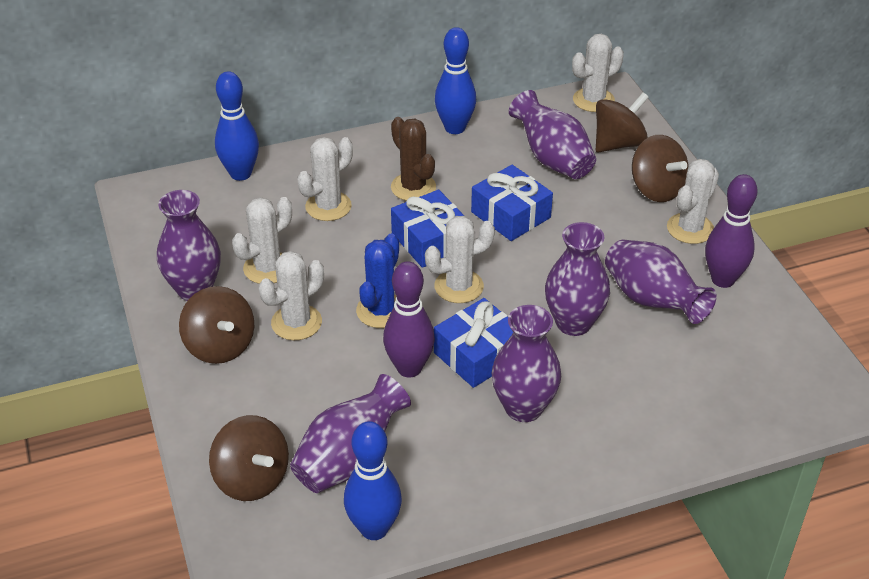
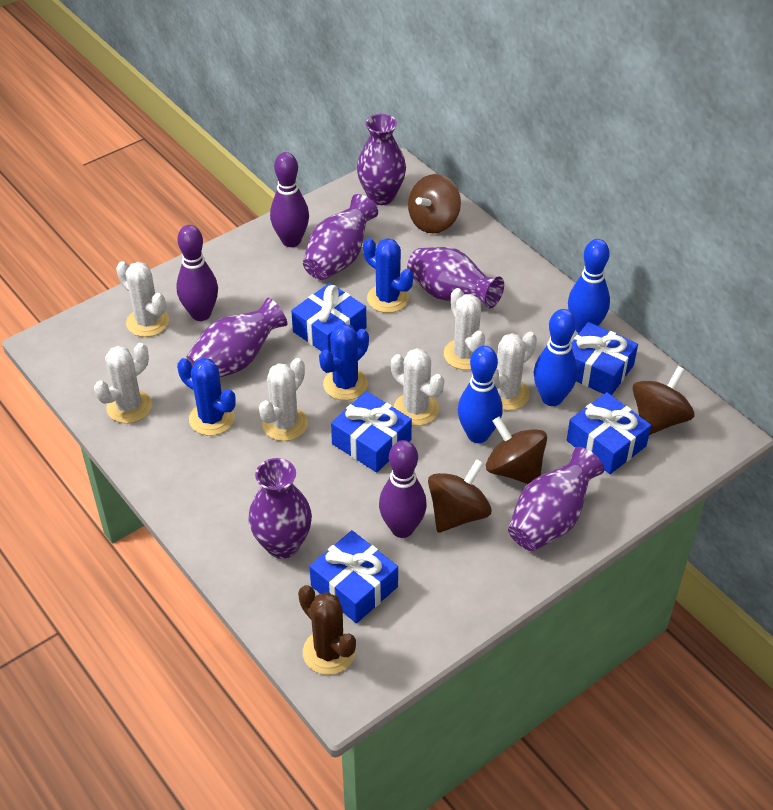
blue cactus: 1 -> 3
blue gift: 3 -> 5
purple bowling pin: 2 -> 3

